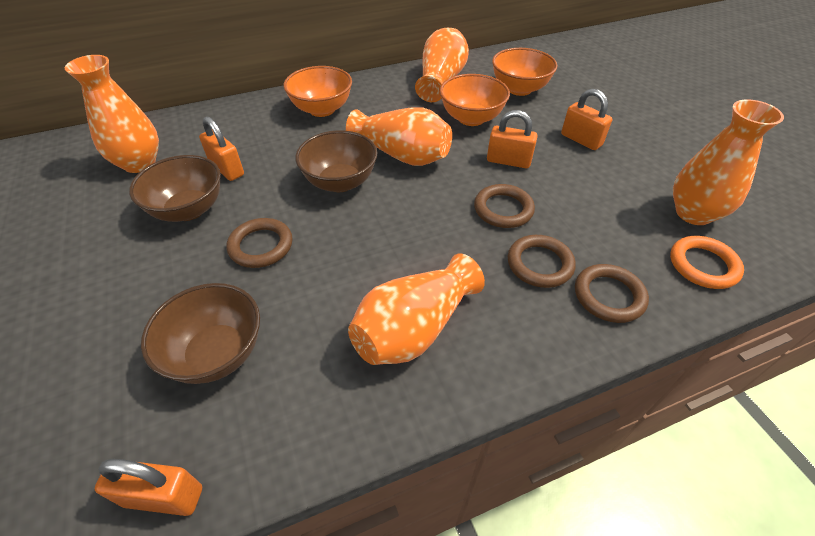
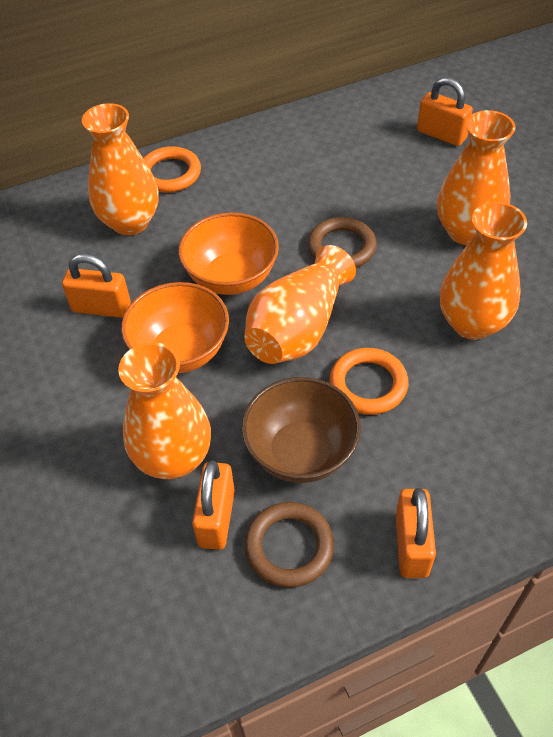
brown bowl: 3 -> 1
brown ring: 4 -> 2
orange bowl: 3 -> 2
orange ring: 1 -> 2

